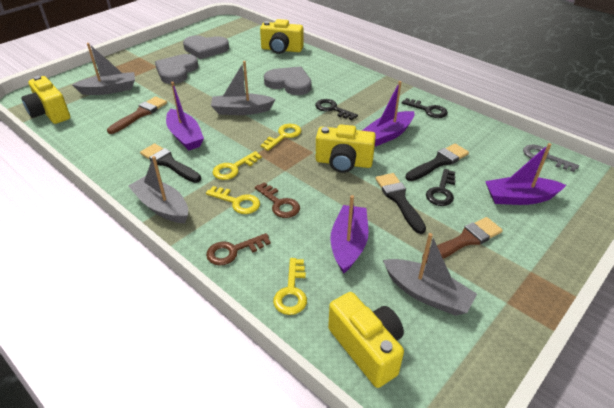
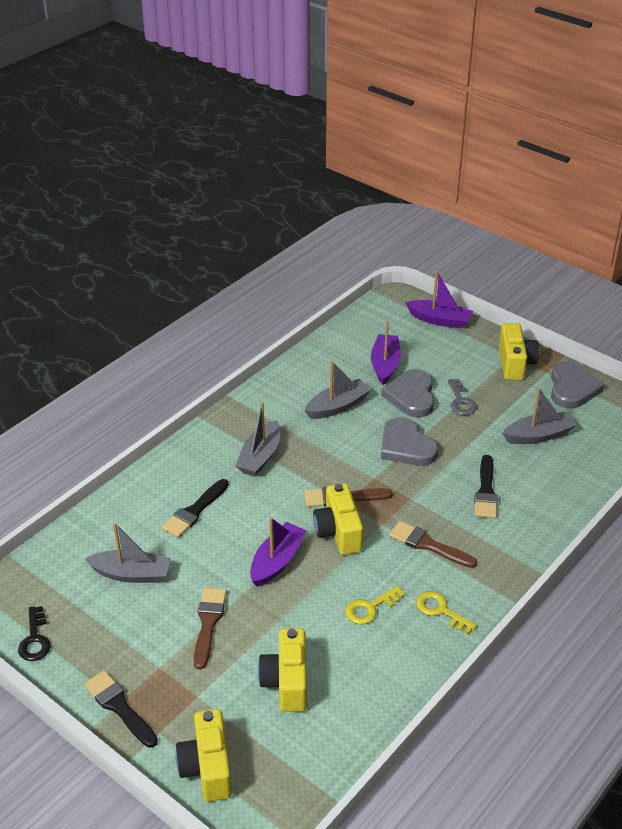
black key: 3 -> 1
brown brush: 2 -> 3
brown key: 2 -> 0
purple boat: 4 -> 3
yellow key: 4 -> 2

